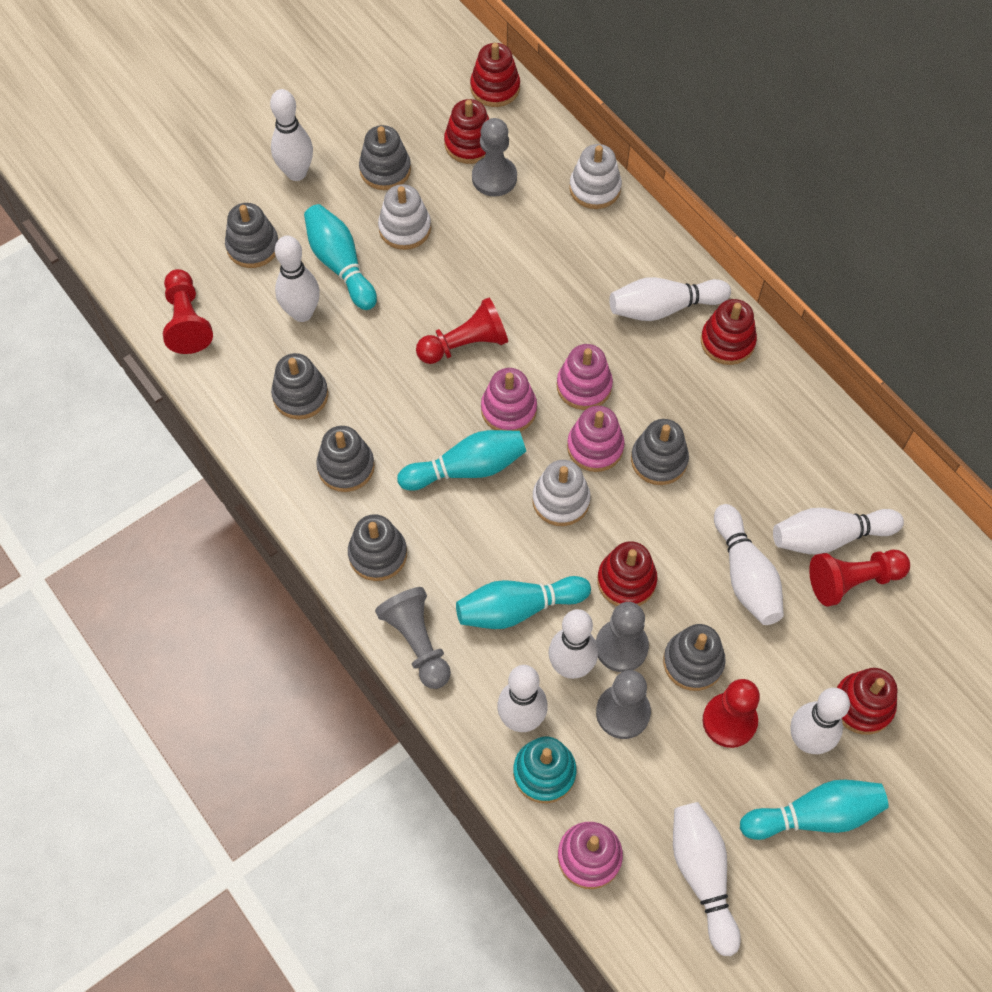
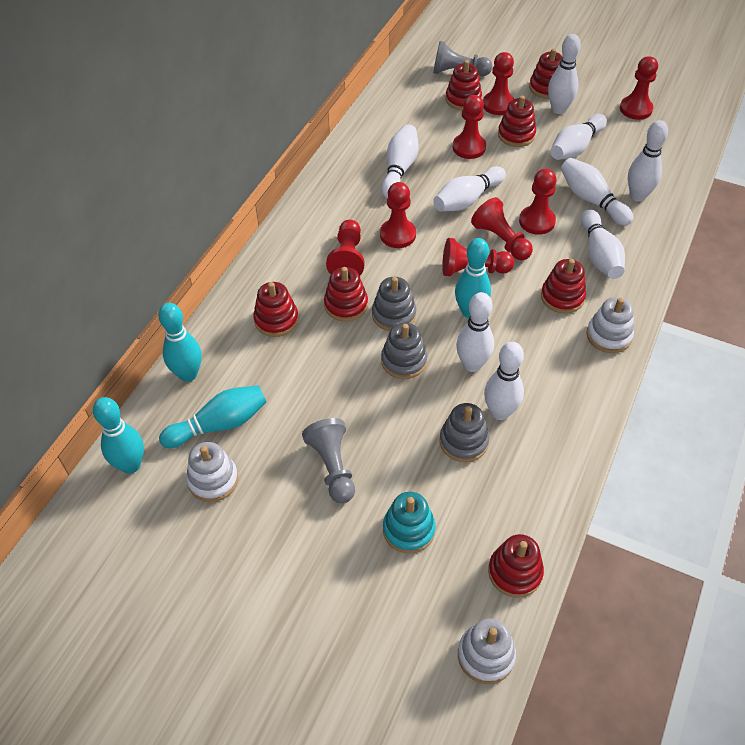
grey pawn: 4 -> 2
grey stacking toy: 7 -> 3
pink stacking toy: 4 -> 0
red pawn: 4 -> 8
red stacking toy: 5 -> 7

